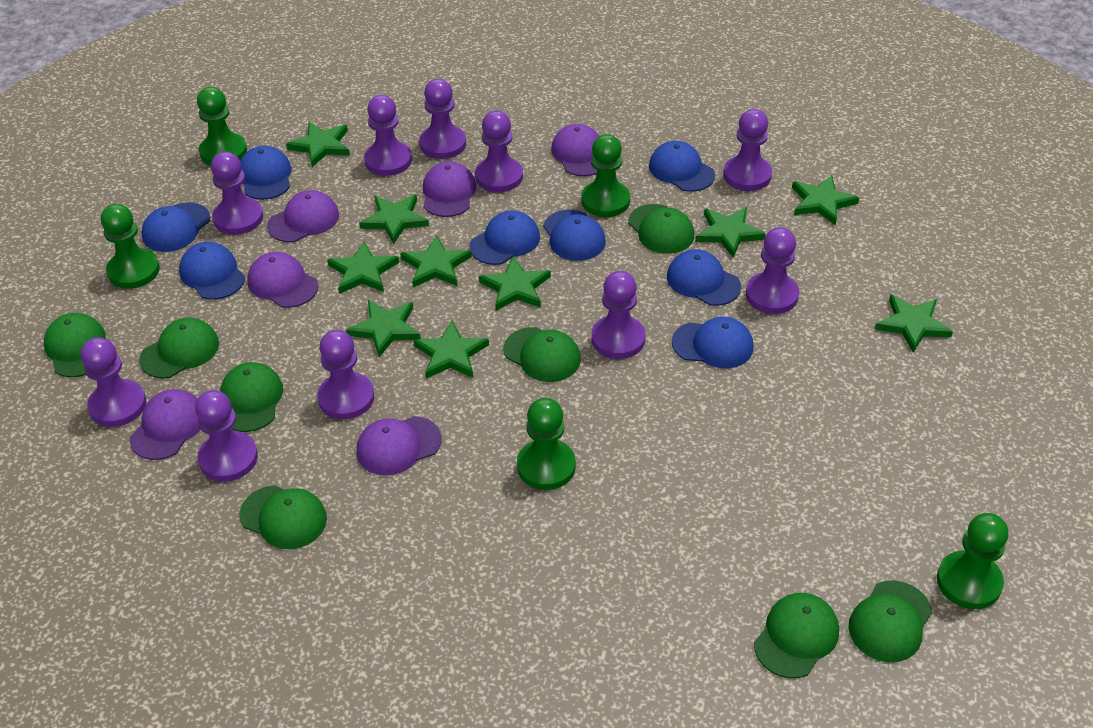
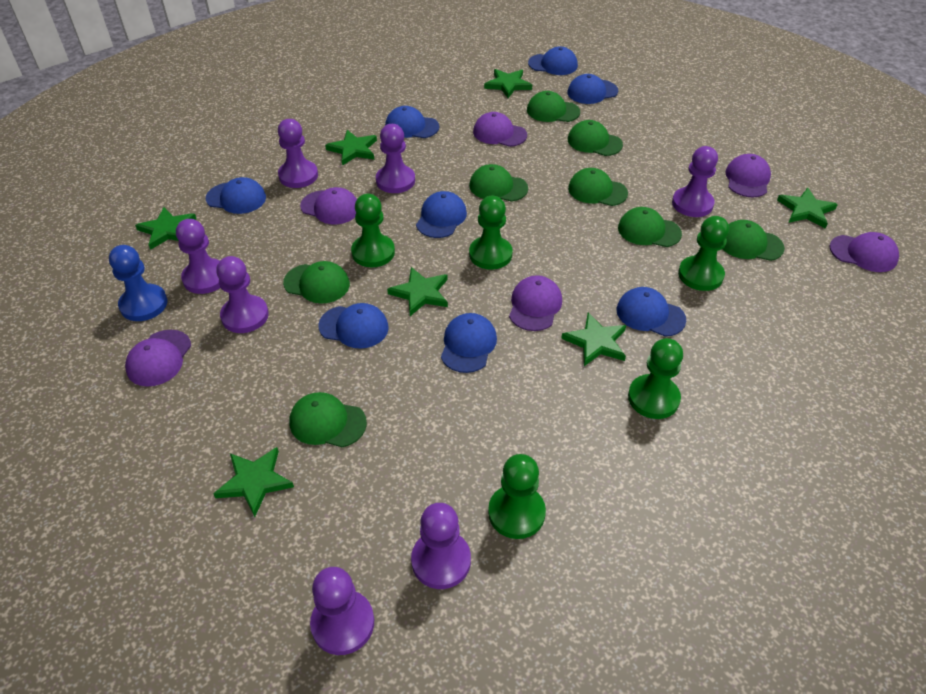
blue pawn: 0 -> 1
green star: 10 -> 7
purple pawn: 10 -> 7

